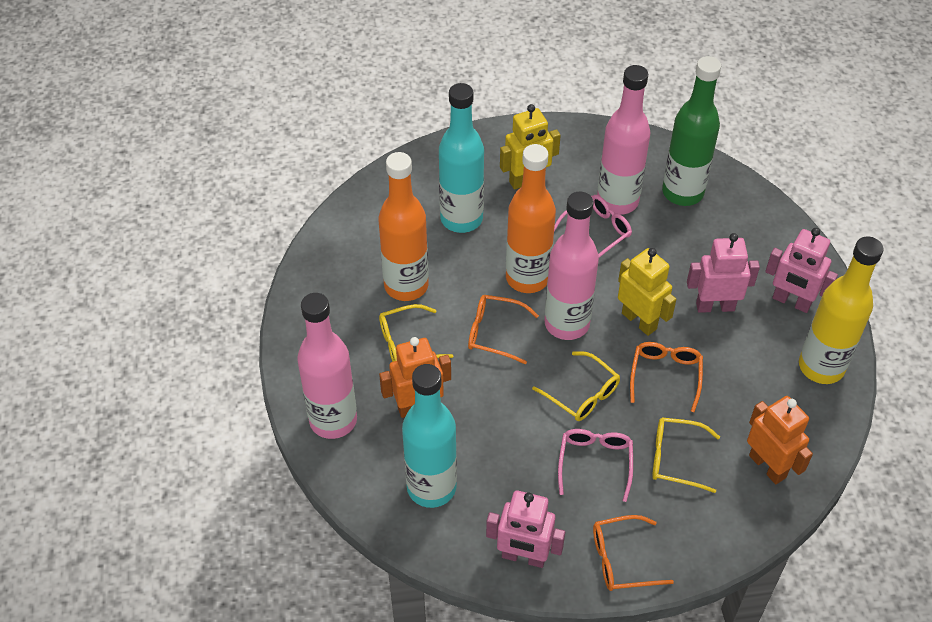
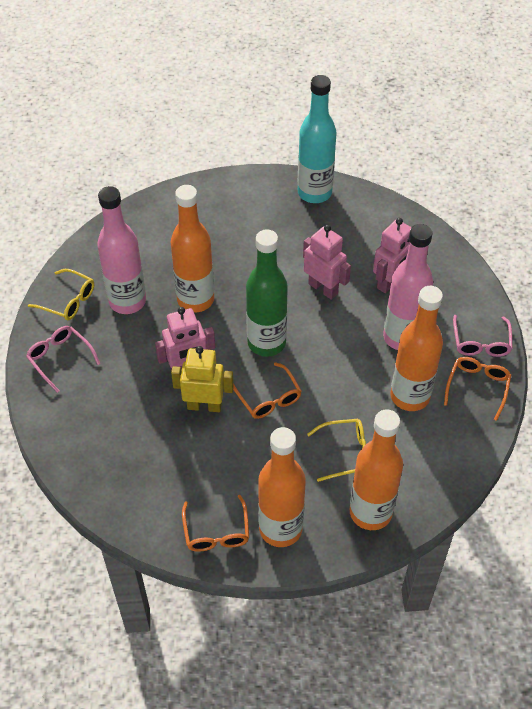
orange bottle: 2 -> 4
orange robot: 2 -> 0
pink bottle: 3 -> 2
turquoise bottle: 2 -> 1
yellow bottle: 1 -> 0
yellow glasses: 3 -> 2
yellow robot: 2 -> 1

